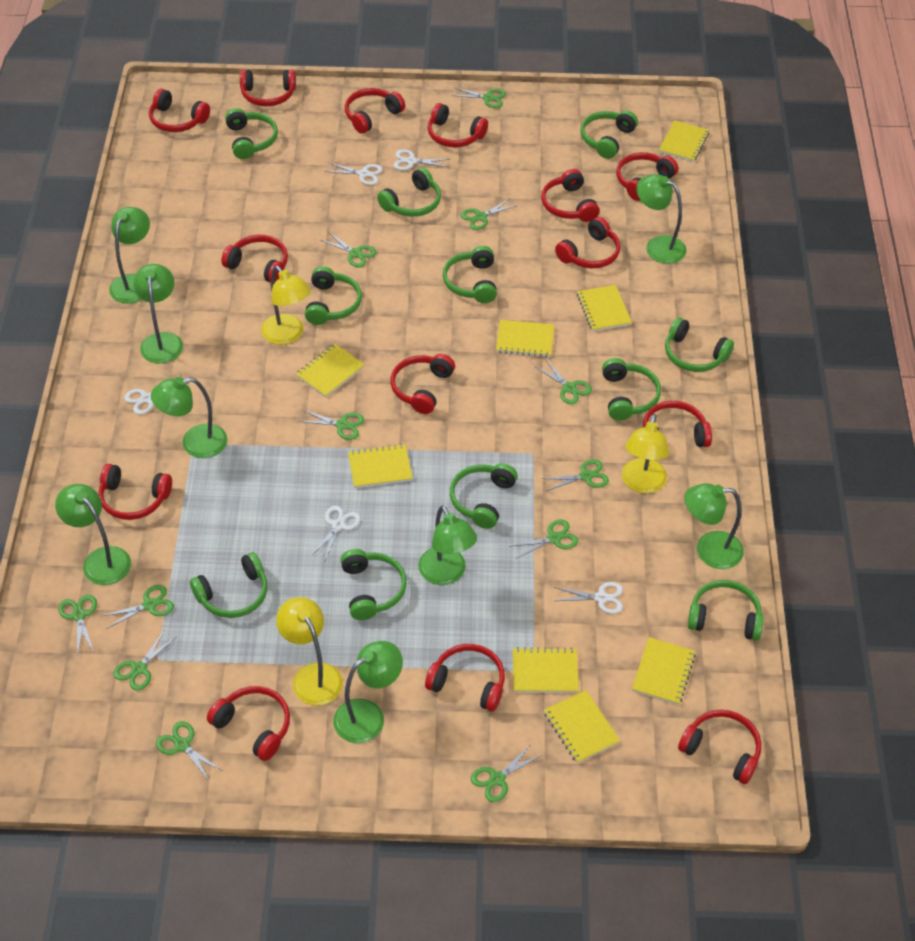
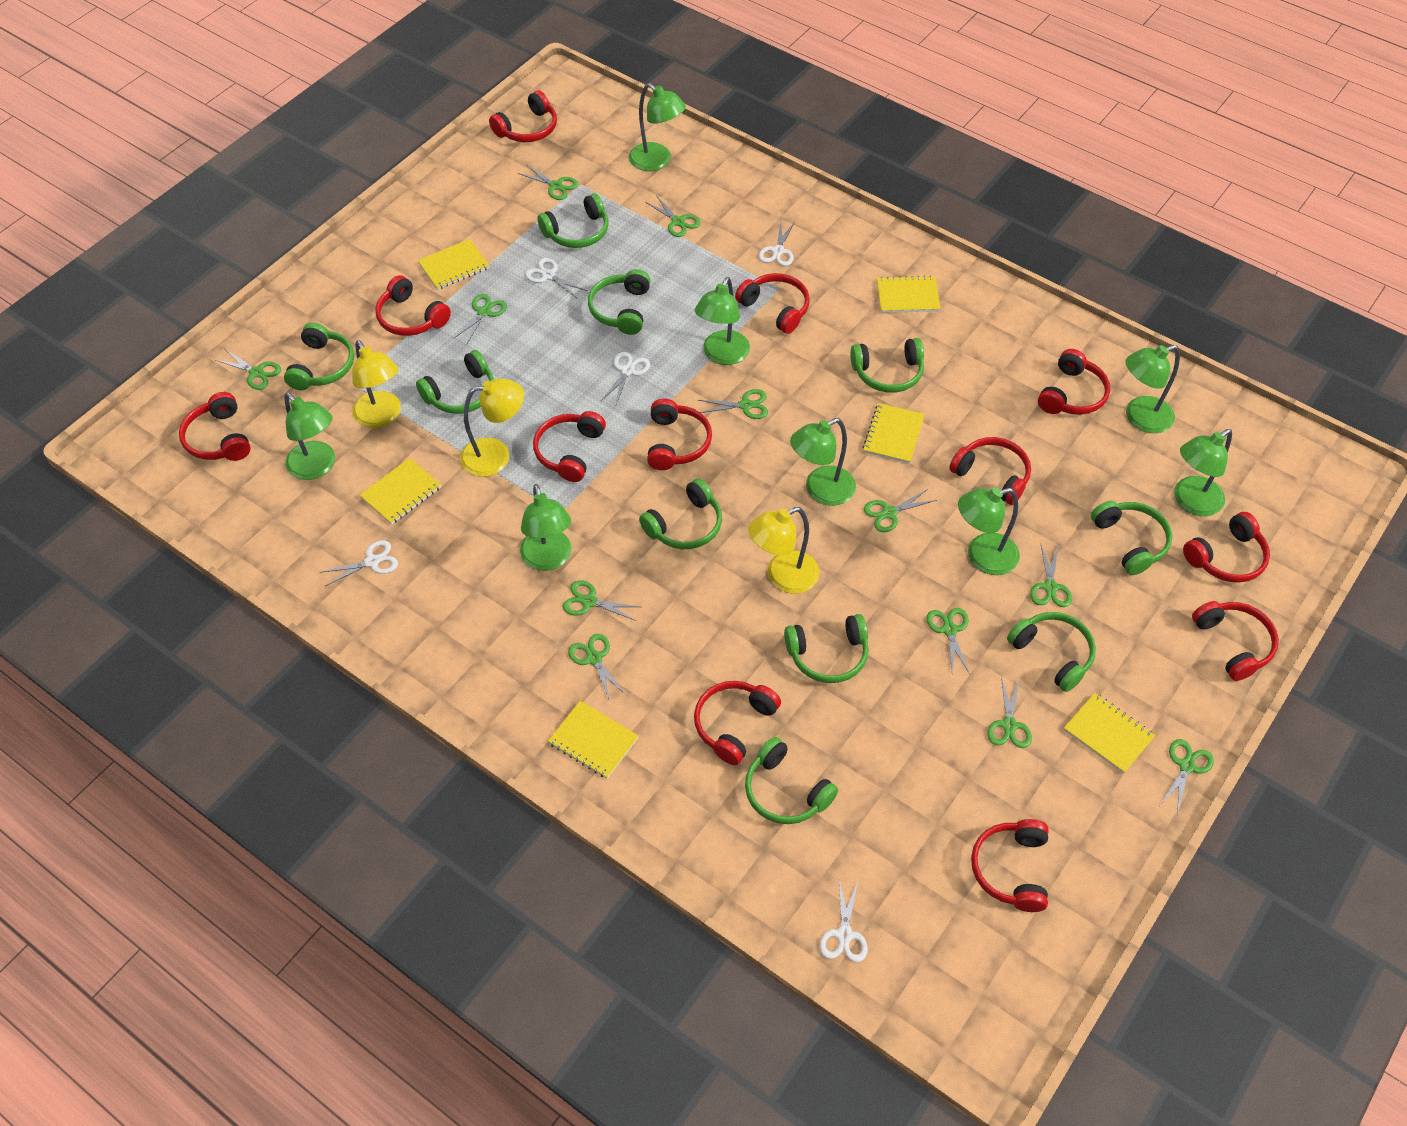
green headphones: 11 -> 10
red headphones: 14 -> 12
yellow notebook: 8 -> 6

